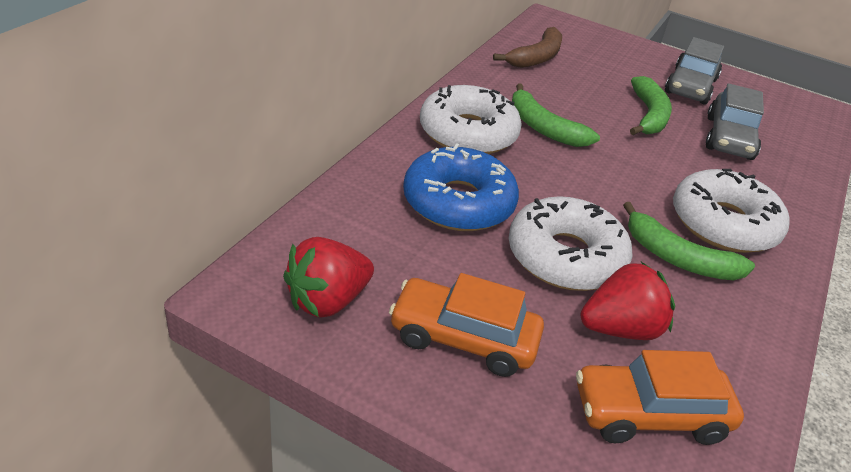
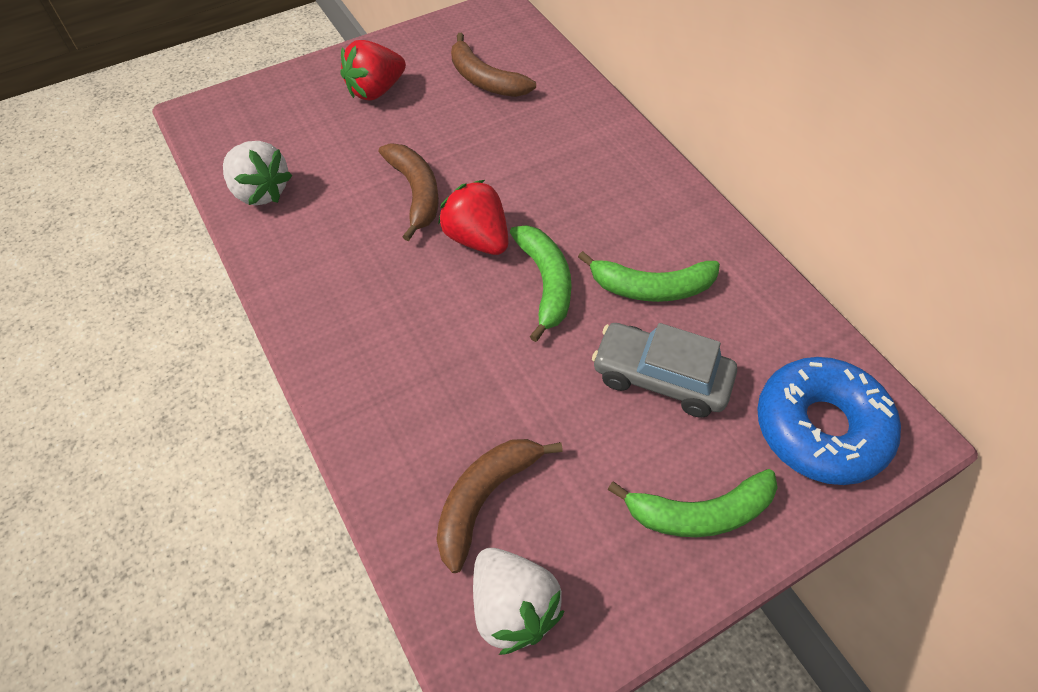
brown banana: 1 -> 3
grey car: 2 -> 1
orange car: 2 -> 0
white donut: 3 -> 0
white strawberry: 0 -> 2

